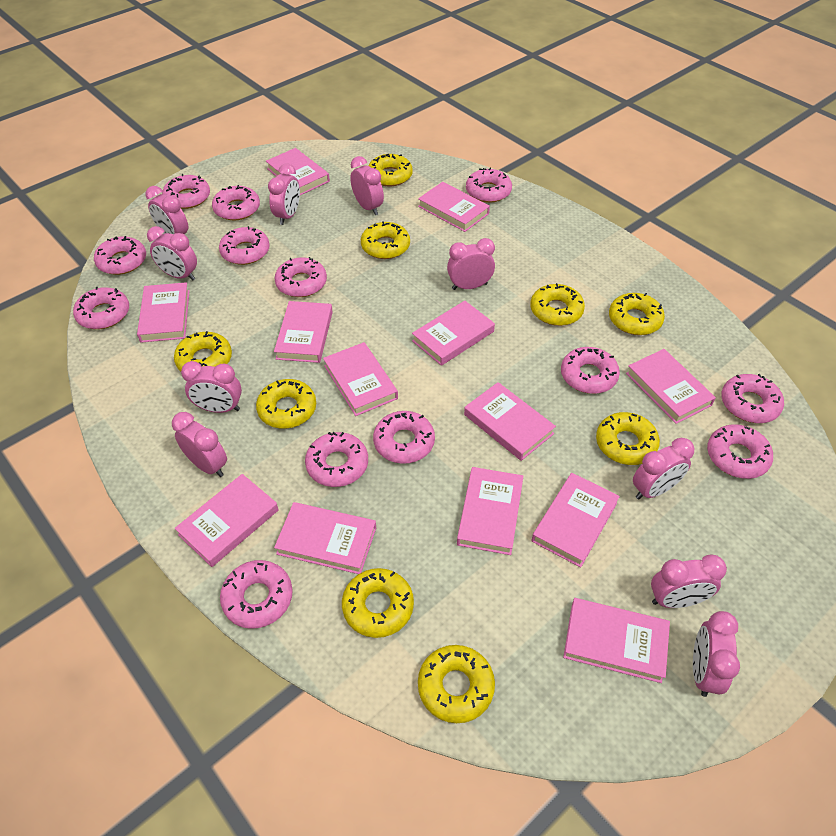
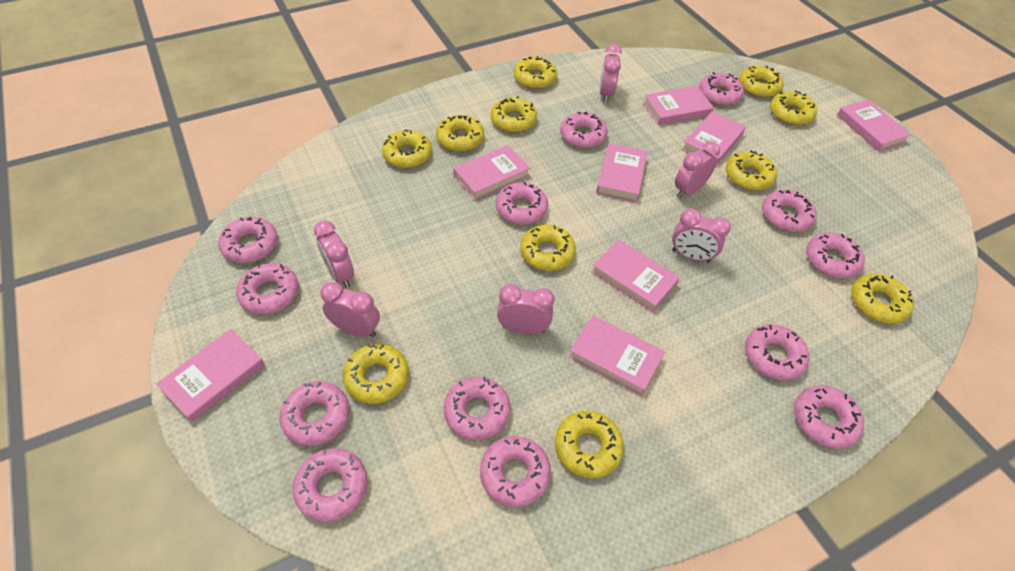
pink book: 13 -> 8
pink clock: 10 -> 6
yellow donut: 9 -> 11

